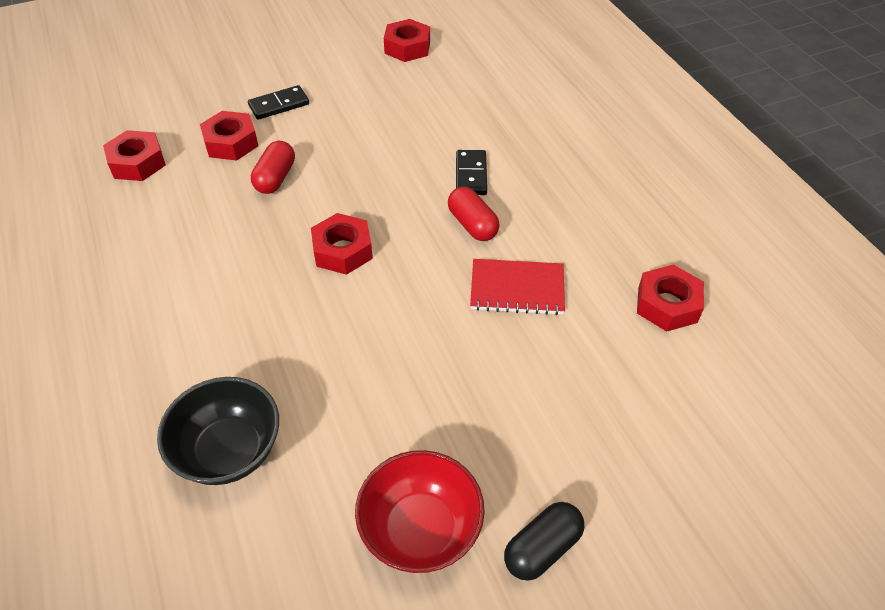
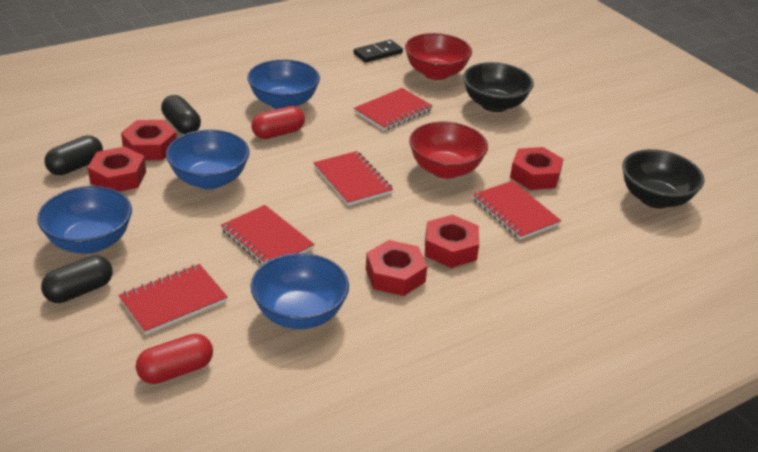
black bowl: 1 -> 2
black capsule: 1 -> 3
black domino: 2 -> 1
blue bowl: 0 -> 4
red bowl: 1 -> 2
red notebook: 1 -> 5

